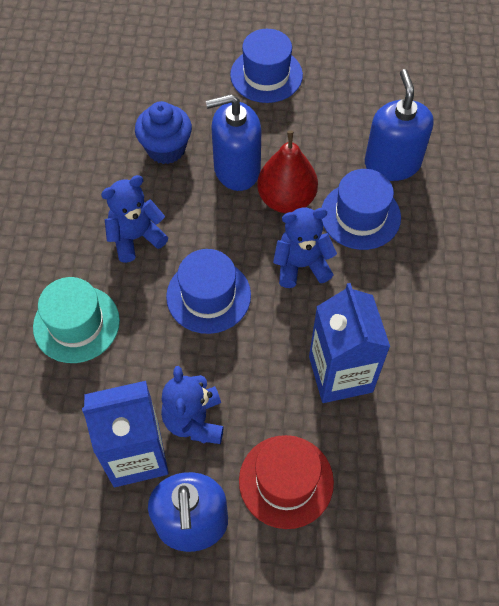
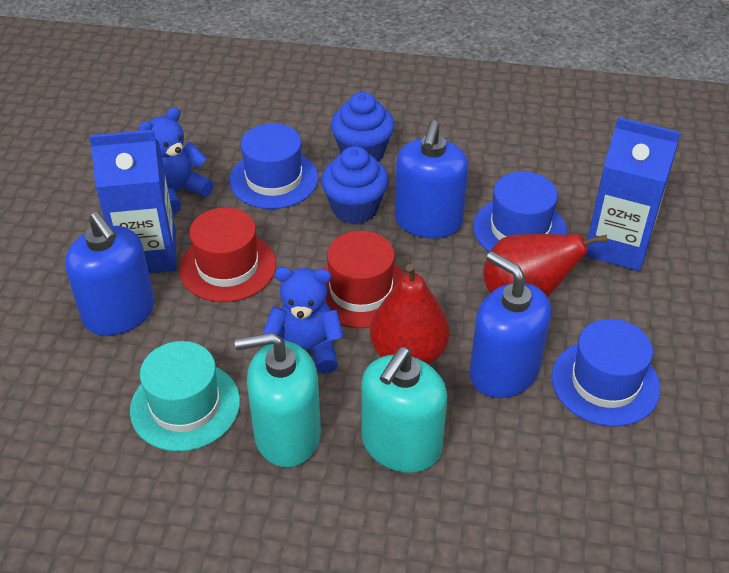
blue cupcake: 1 -> 2
blue teddy bear: 3 -> 2
red hat: 1 -> 2
red pear: 1 -> 2
turquoise soap dispenser: 0 -> 2

